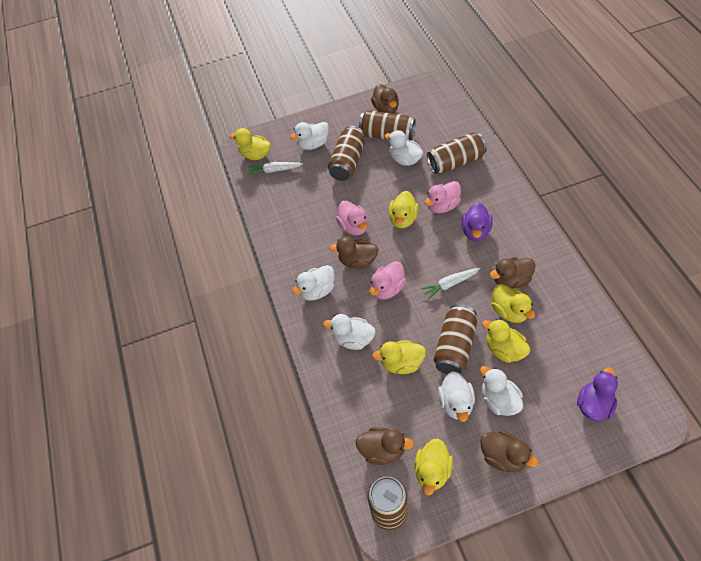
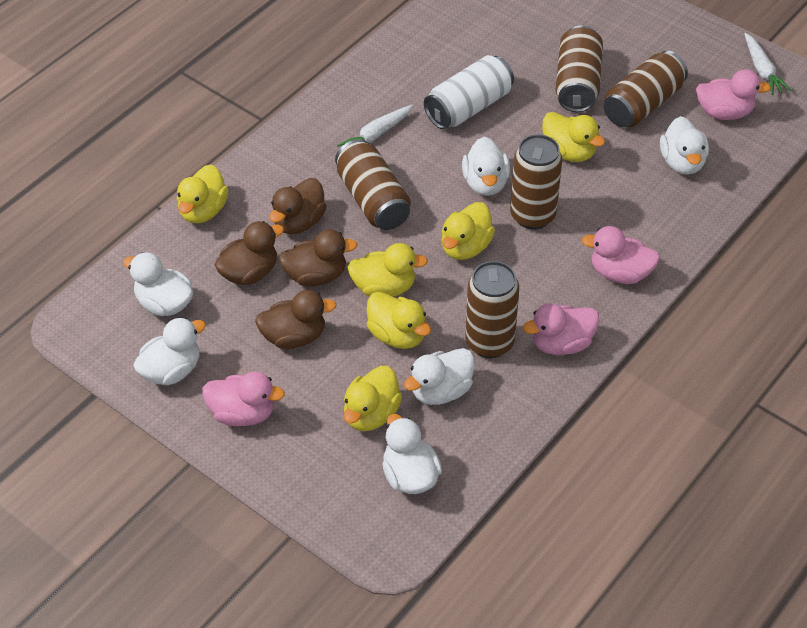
brown duck: 5 -> 4
pink duck: 3 -> 4
purple duck: 2 -> 0
white can: 0 -> 1

